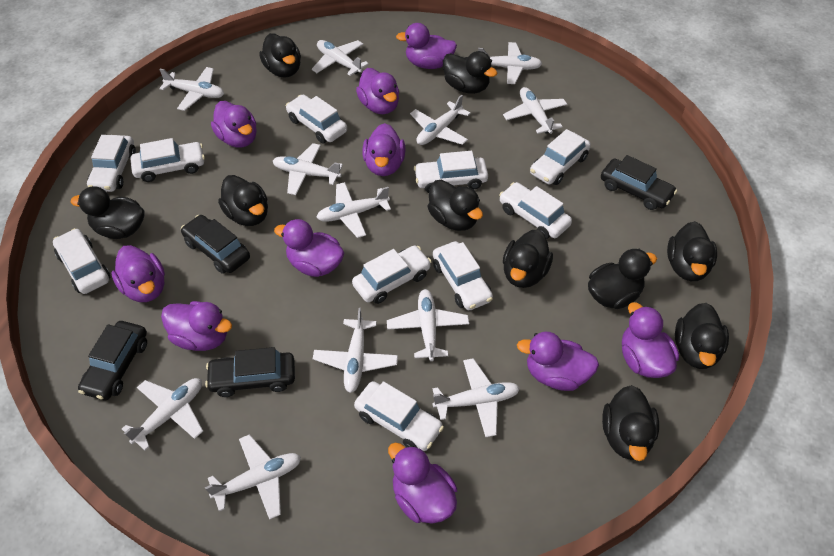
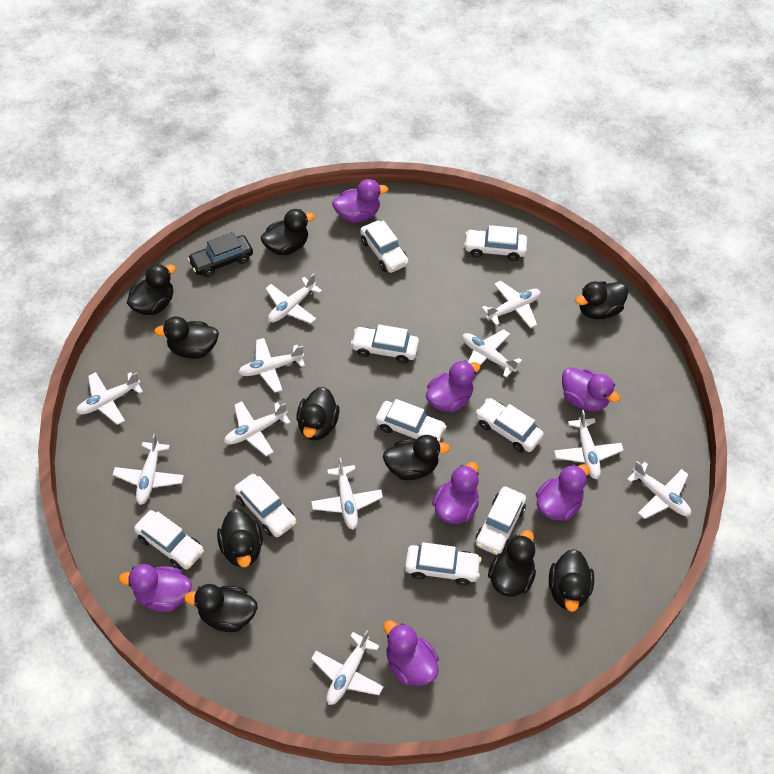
black car: 4 -> 1
purple duck: 10 -> 7
white car: 10 -> 9
white plane: 12 -> 11

